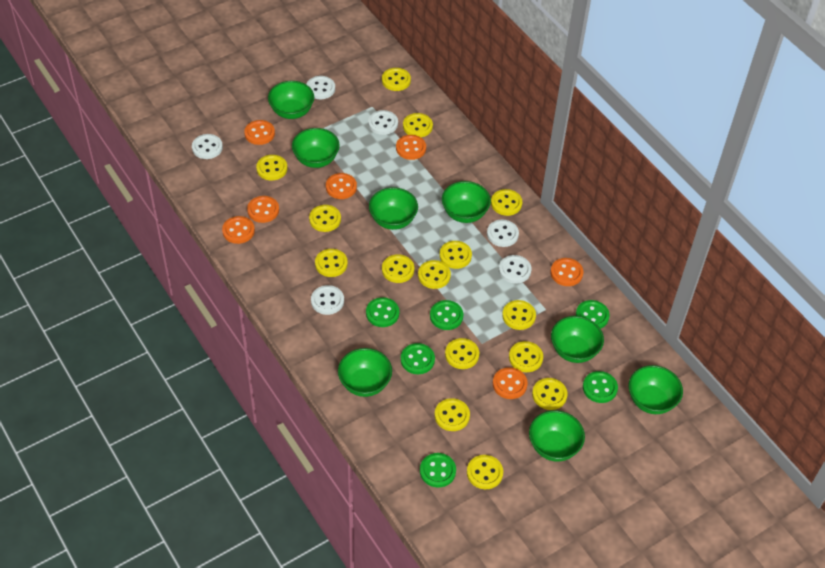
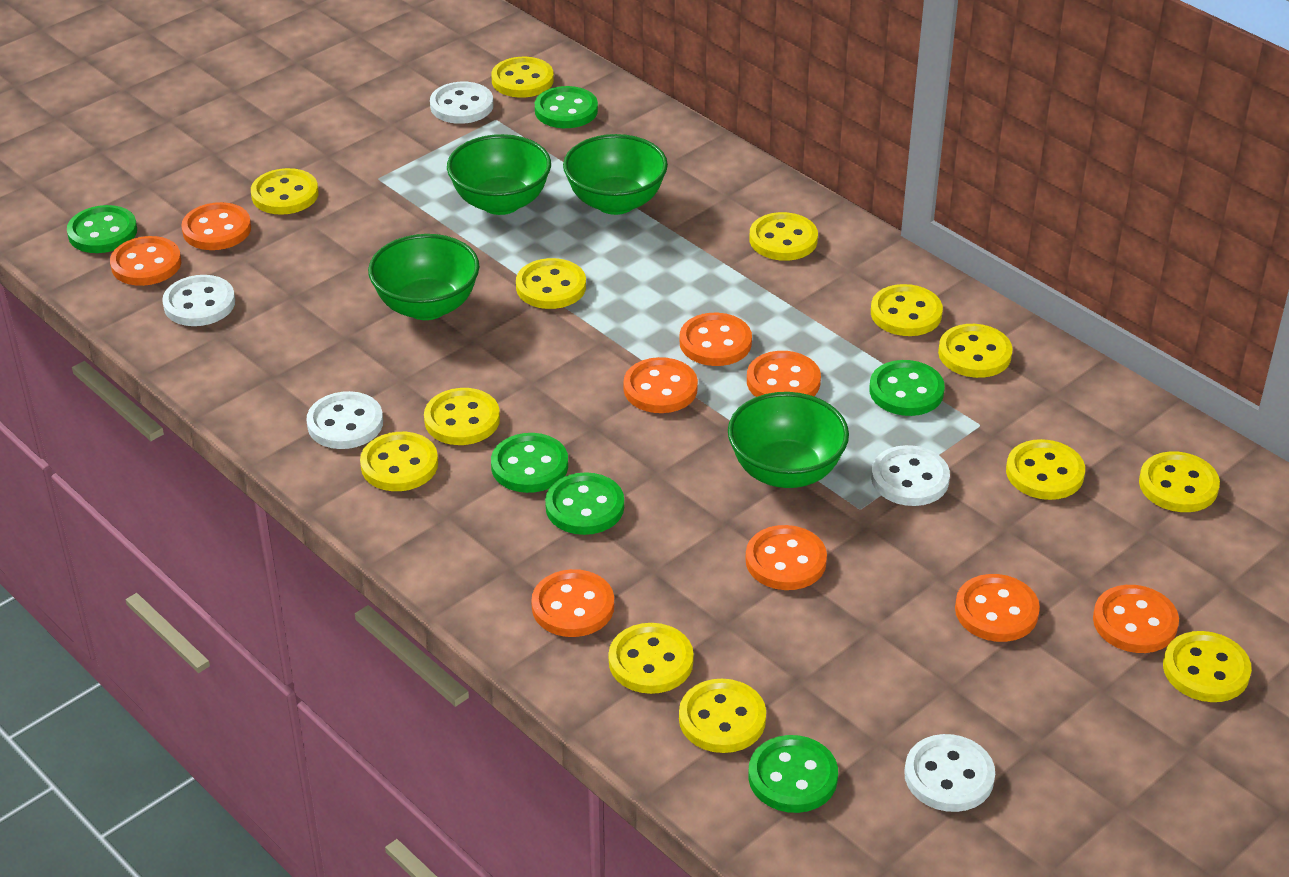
green bowl: 8 -> 4
orange button: 7 -> 9
white button: 6 -> 5
yellow button: 15 -> 13

